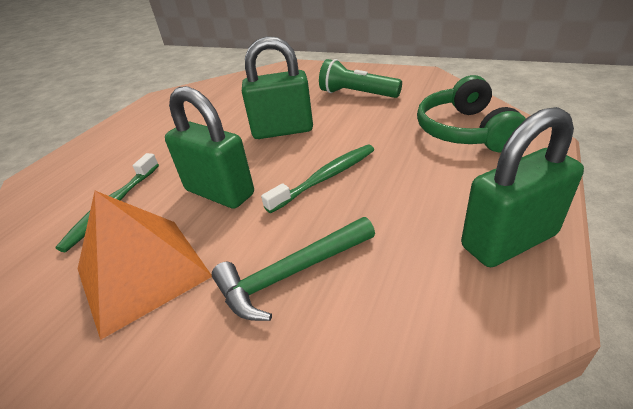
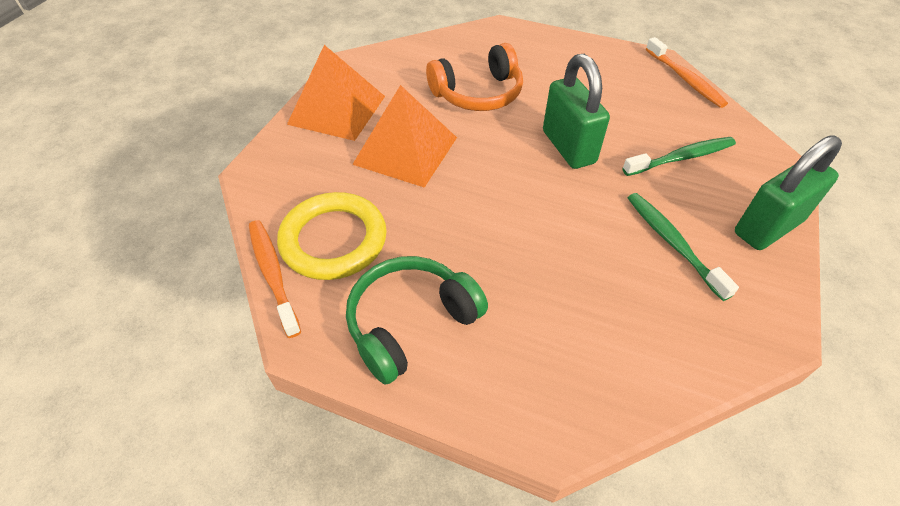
green flashlight: 1 -> 0
green hammer: 1 -> 0
green padlock: 3 -> 2
orange headphones: 0 -> 1
orange pyramid: 1 -> 2
orange toothbrush: 0 -> 2
yellow ring: 0 -> 1

